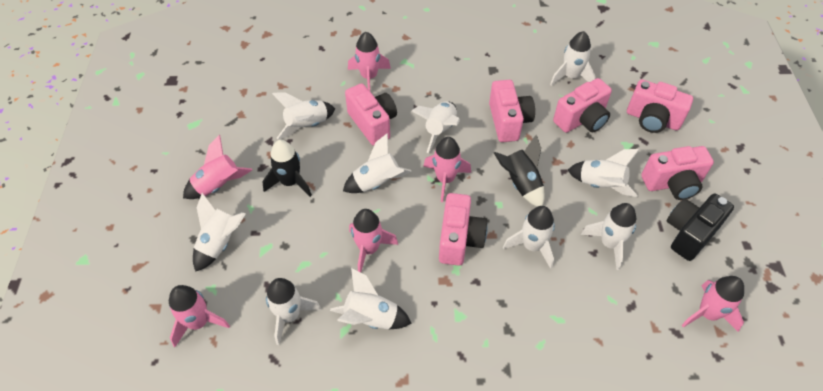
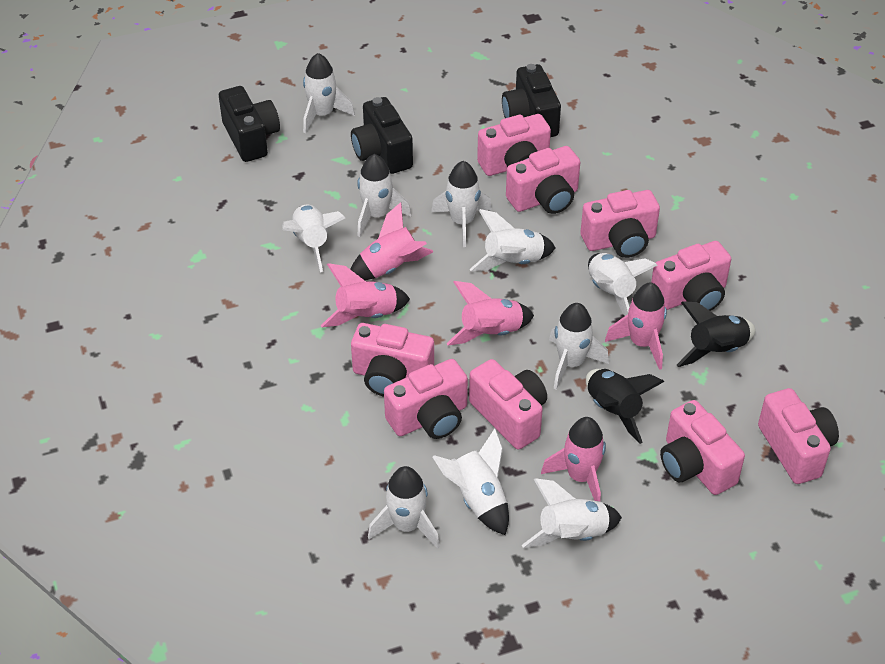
black camera: 1 -> 3
pink camera: 6 -> 9
pink rocket: 6 -> 5

